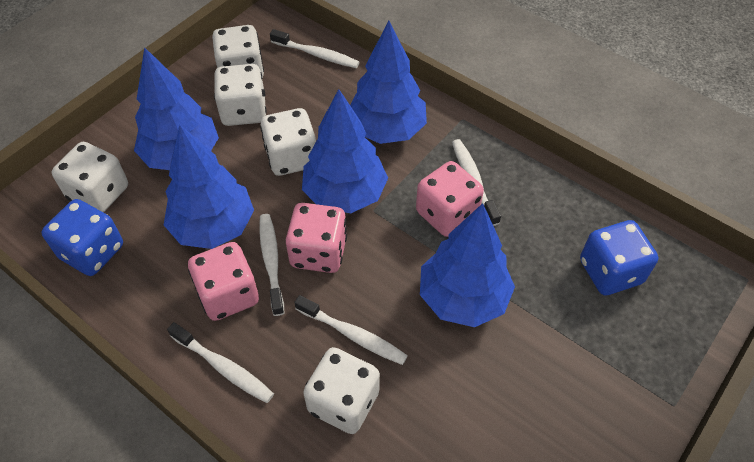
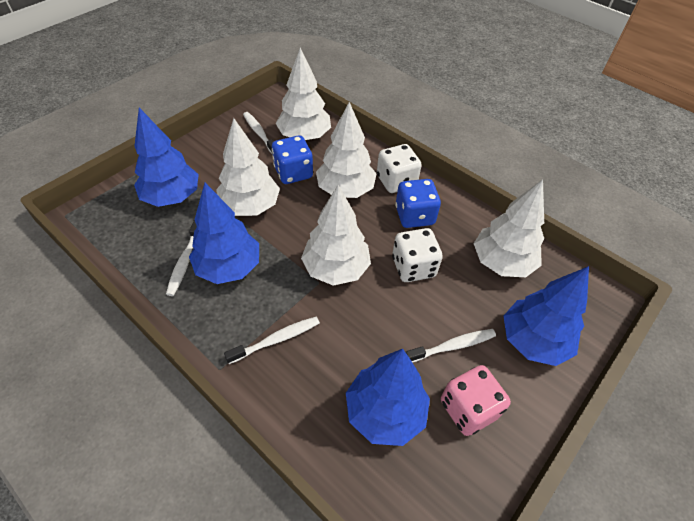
blue tree: 5 -> 4
pink dice: 3 -> 1
white dice: 5 -> 2
white toothbrush: 5 -> 4
white tree: 0 -> 5

